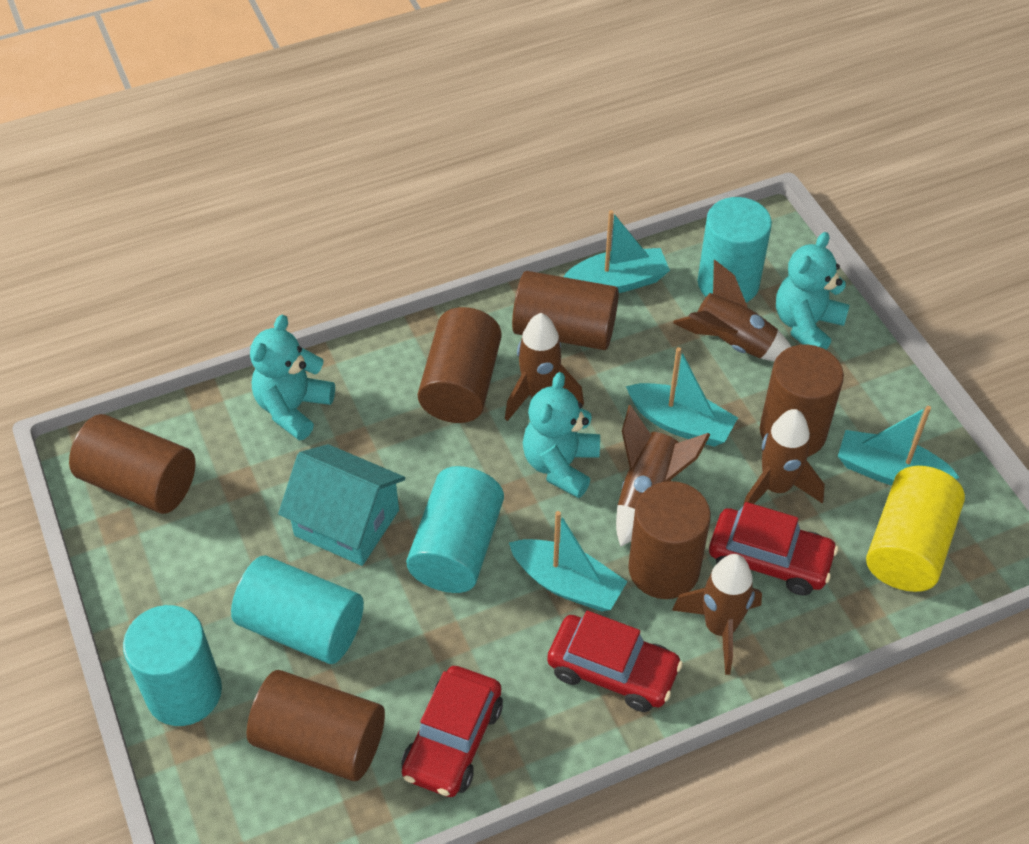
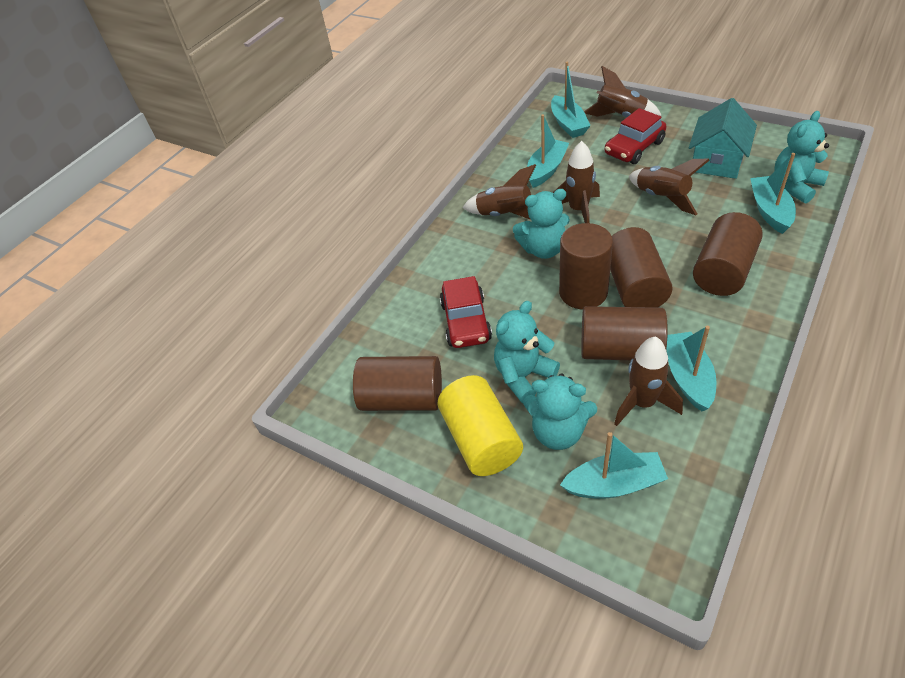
brown cylinder: 6 -> 5
red car: 3 -> 2
turquoise boat: 4 -> 5
turquoise cylinder: 4 -> 0
turquoise teddy bear: 3 -> 4

